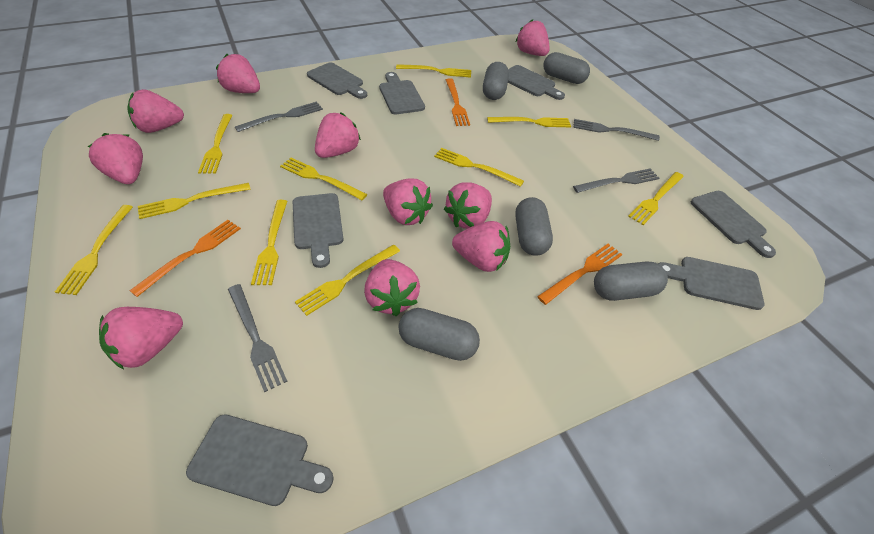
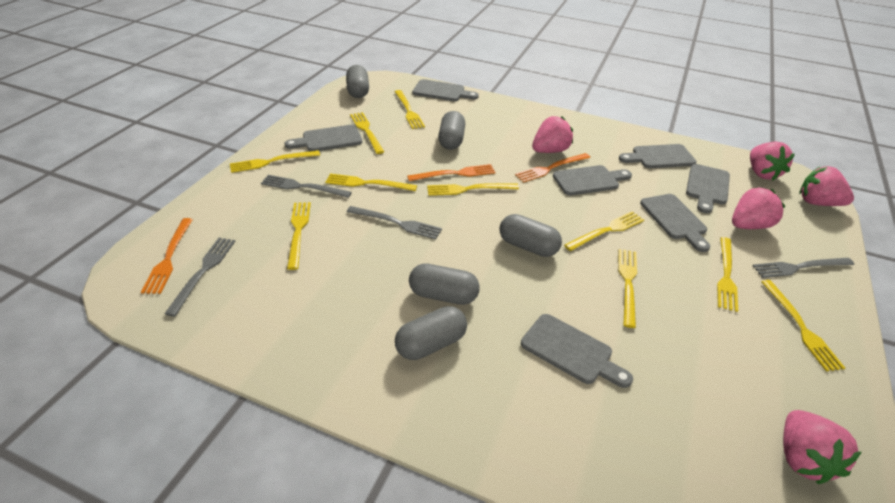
pink strawberry: 10 -> 5

